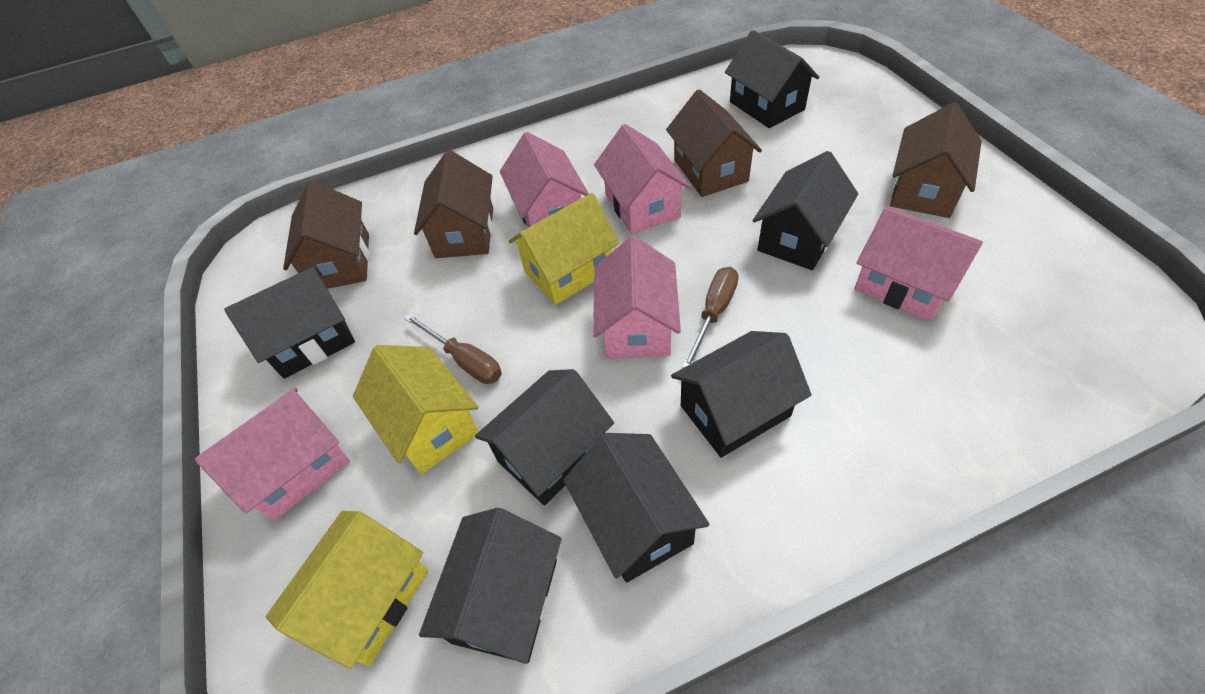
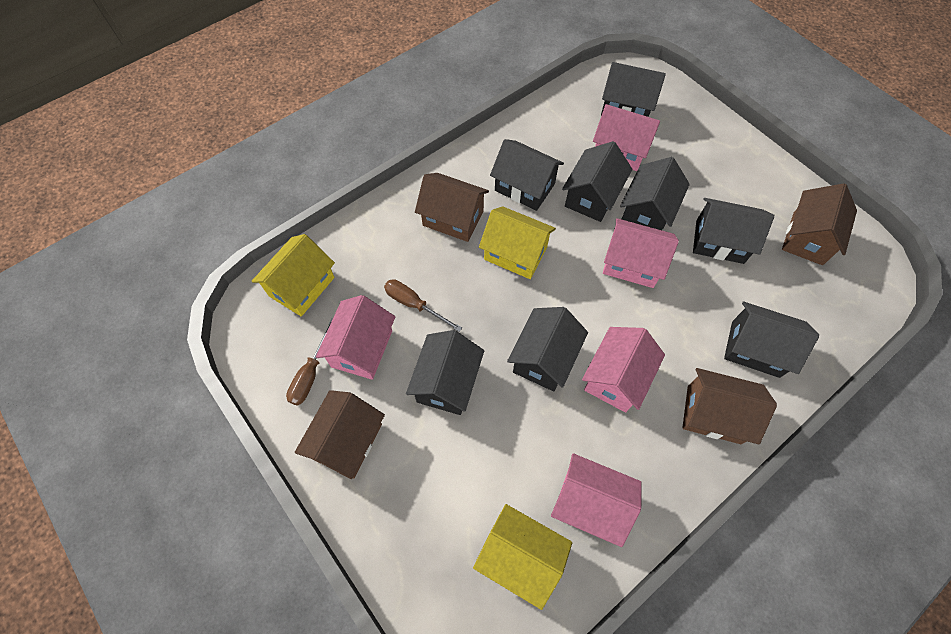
black house: 7 -> 8

